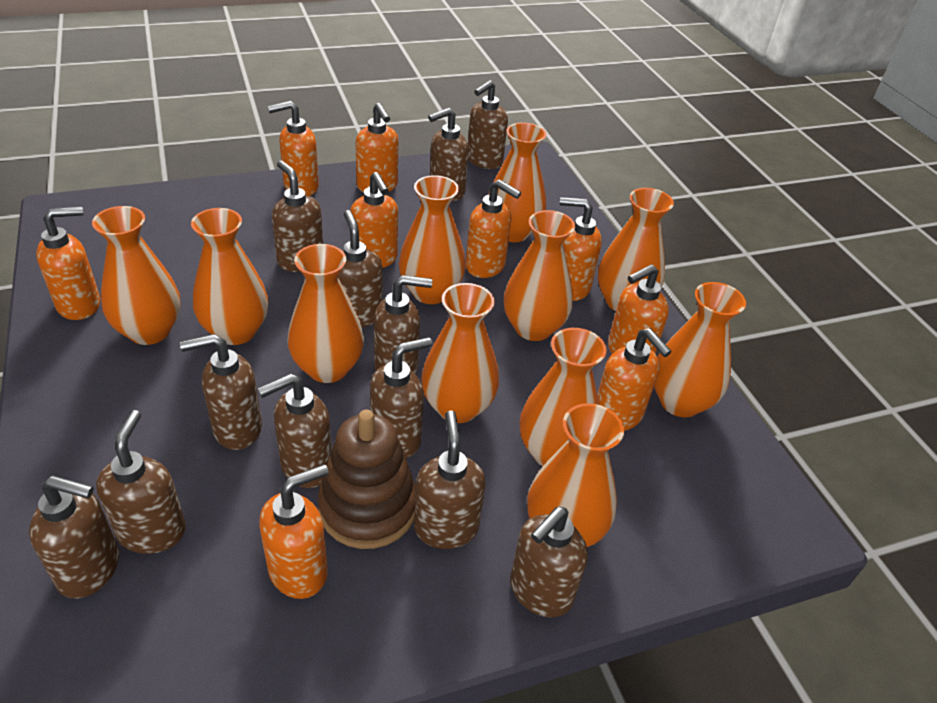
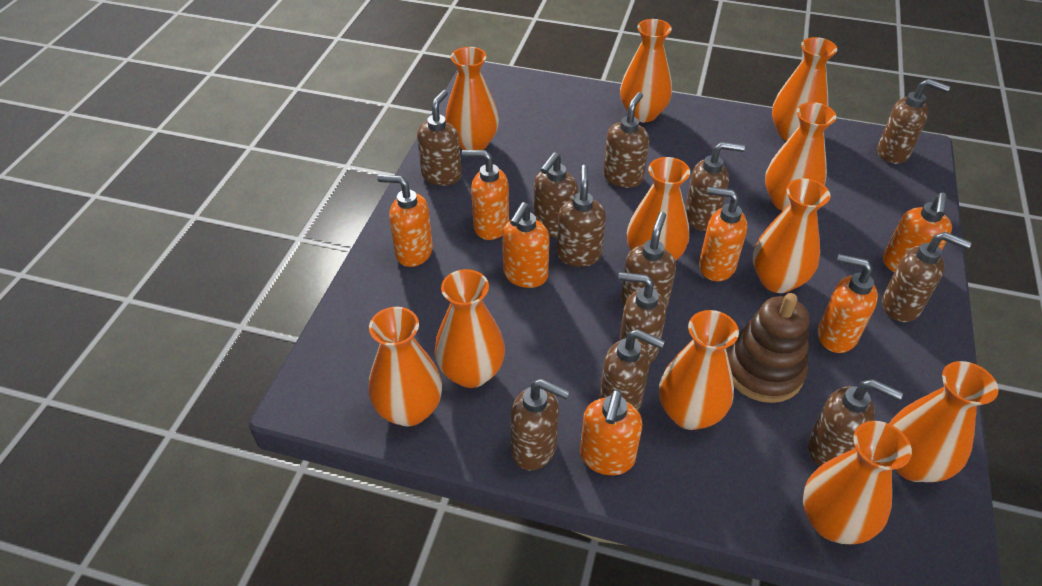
orange soap dispenser: 9 -> 7

